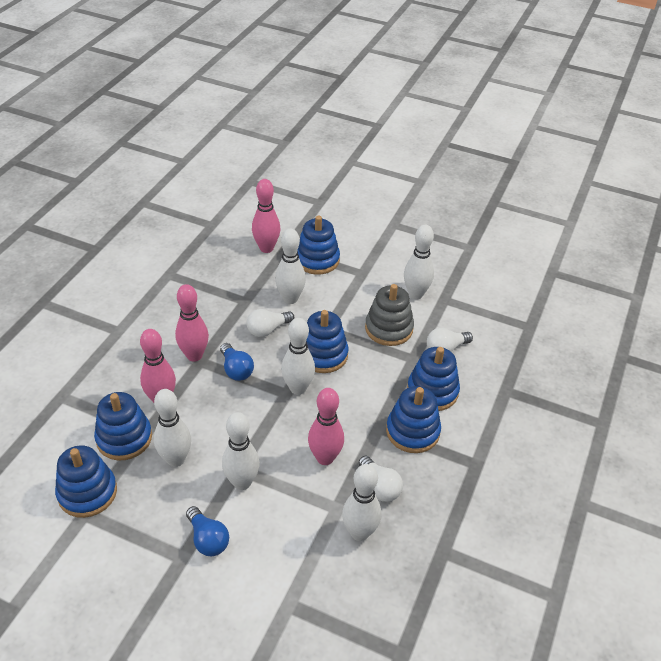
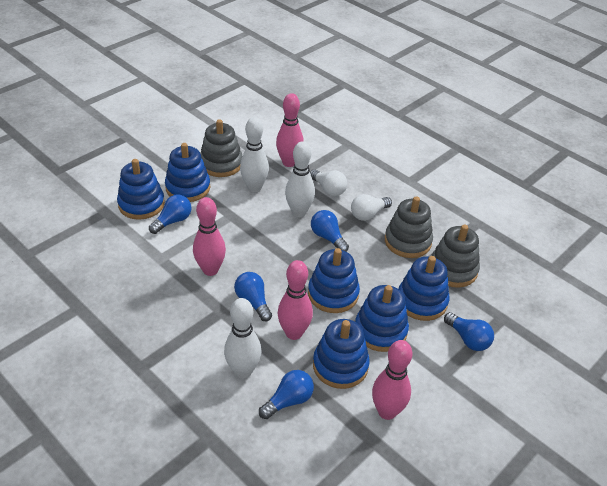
blue light bulb: 2 -> 5
grey stacking toy: 1 -> 3
white bowling pin: 6 -> 3
white light bulb: 3 -> 2

